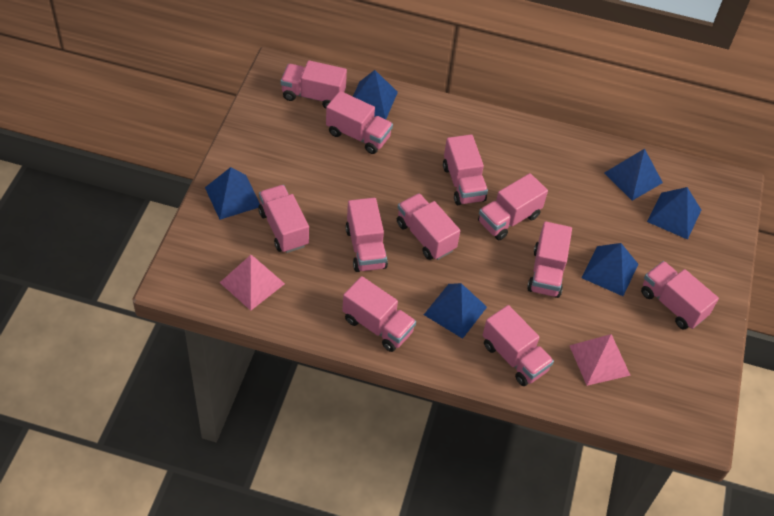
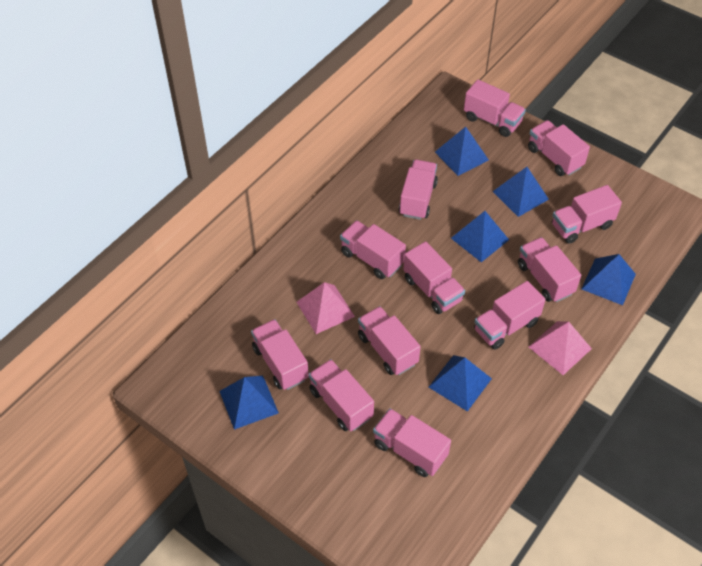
pink truck: 11 -> 12

